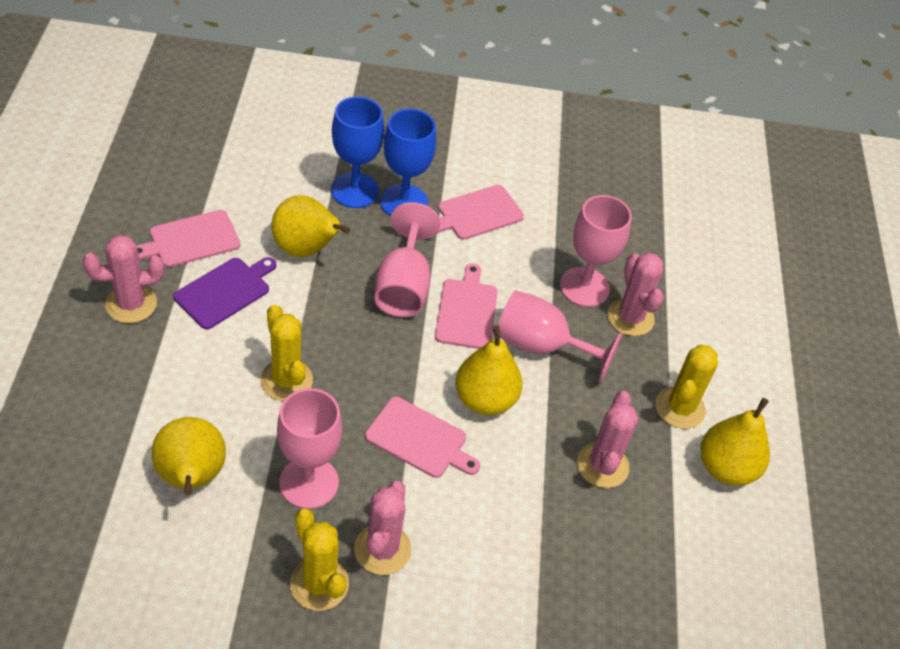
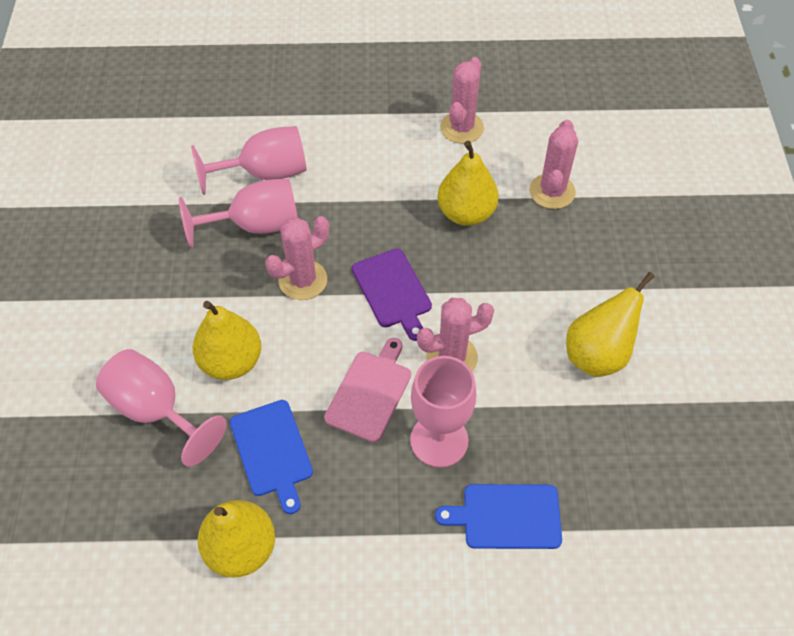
blue cutting board: 0 -> 2
blue goblet: 2 -> 0
pink cutting board: 4 -> 1
yellow cactus: 3 -> 0

